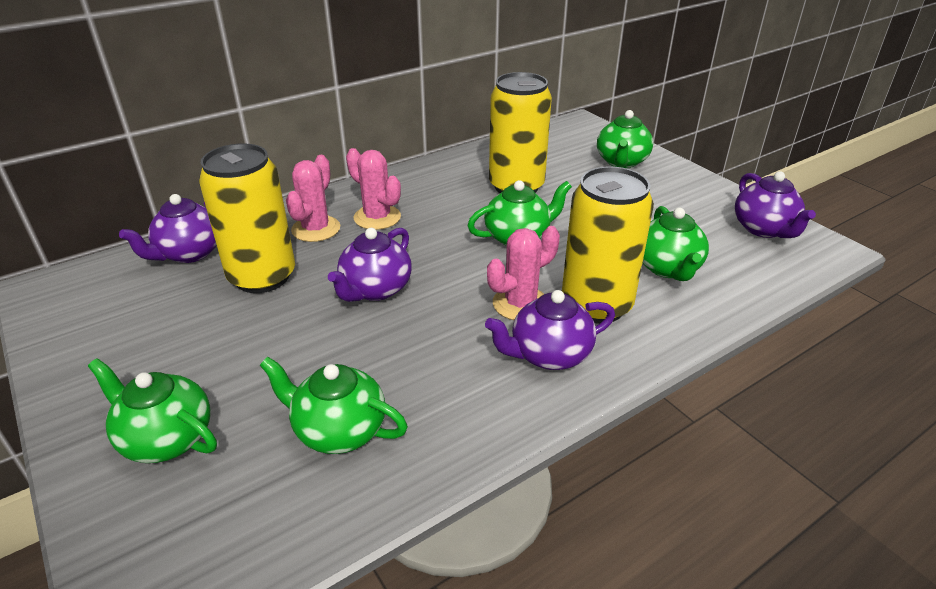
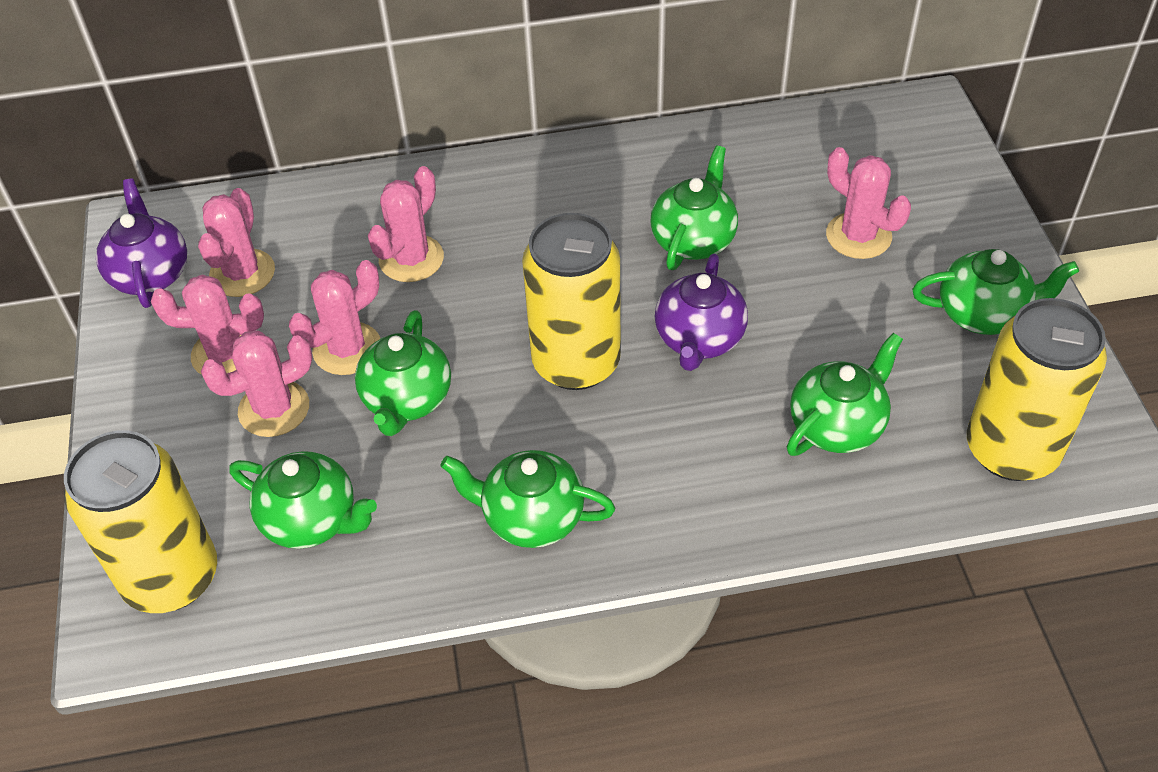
green teapot: 5 -> 6
pink cactus: 3 -> 6
purple teapot: 4 -> 2

